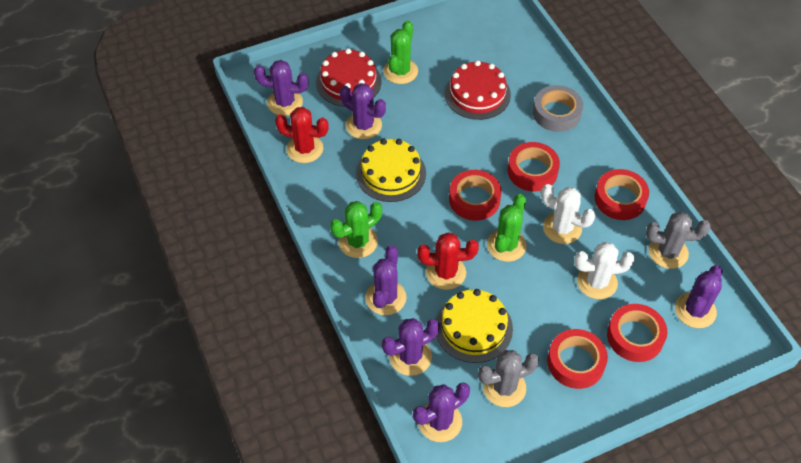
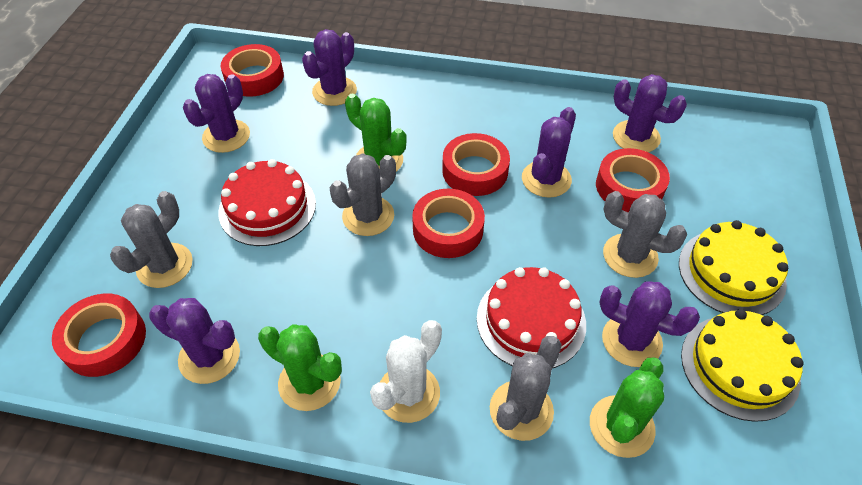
grey cactus: 2 -> 4
grey tape: 1 -> 0
red cactus: 2 -> 0
white cactus: 2 -> 1

